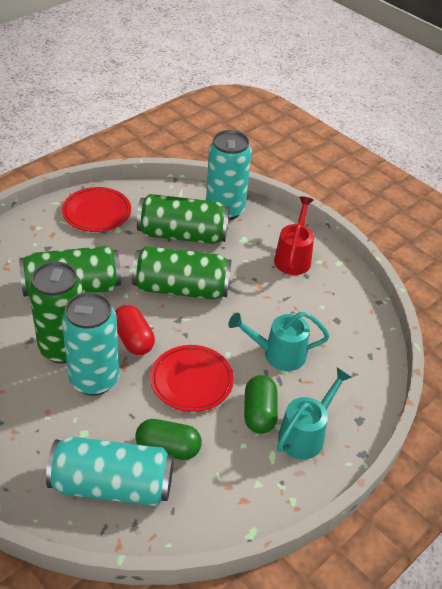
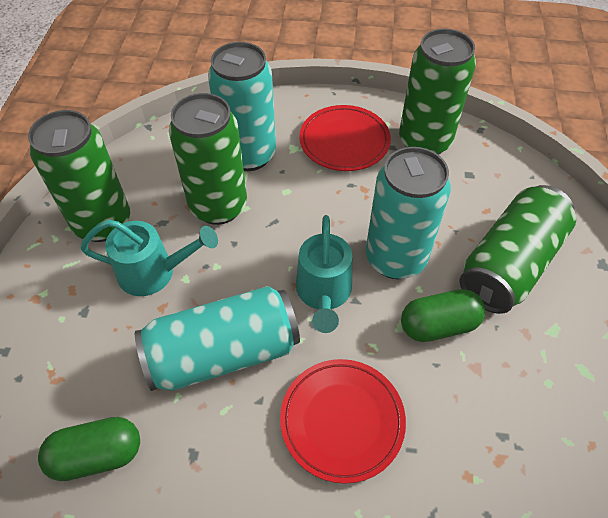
red capsule: 1 -> 0
red watering can: 1 -> 0

